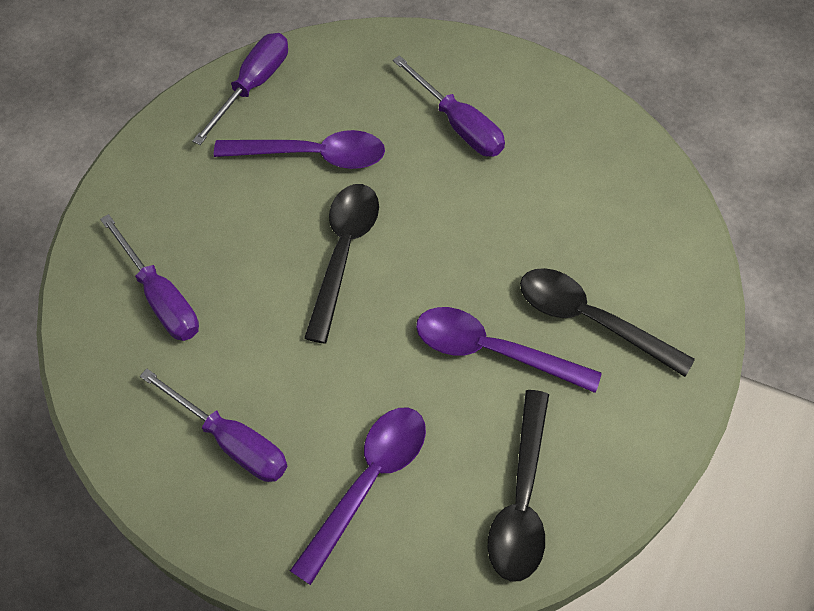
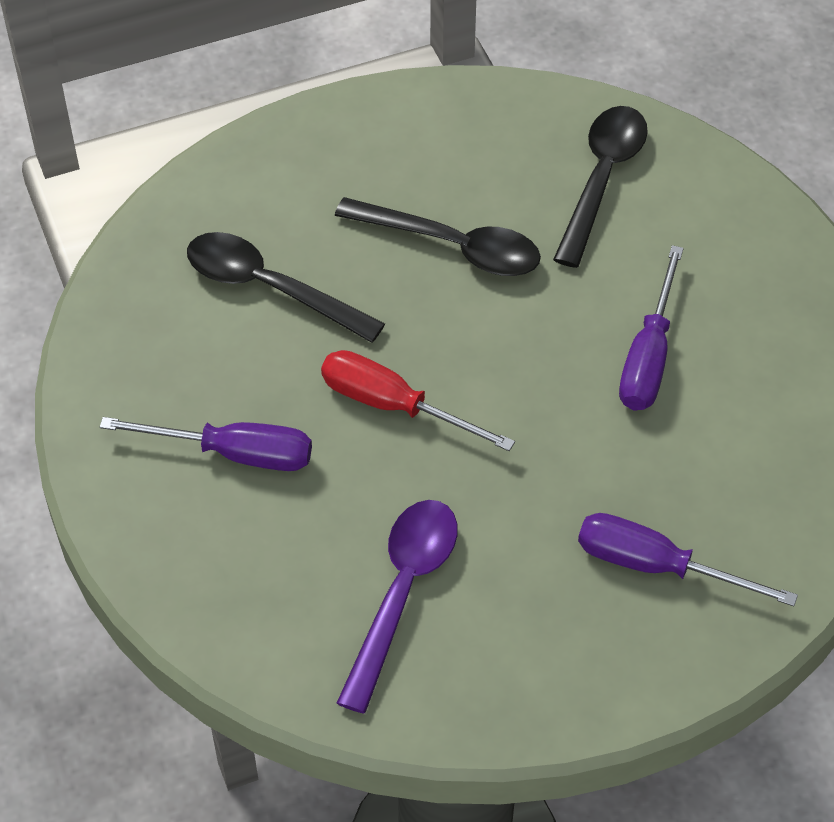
purple screwdriver: 4 -> 3
purple spoon: 3 -> 1
red screwdriver: 0 -> 1

